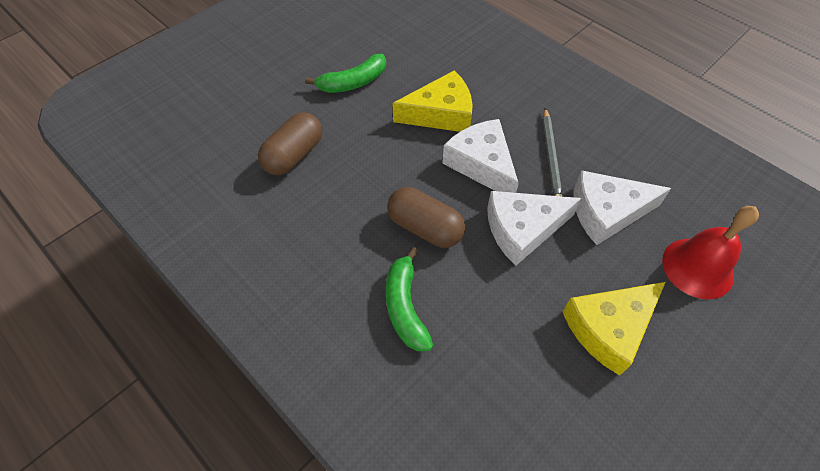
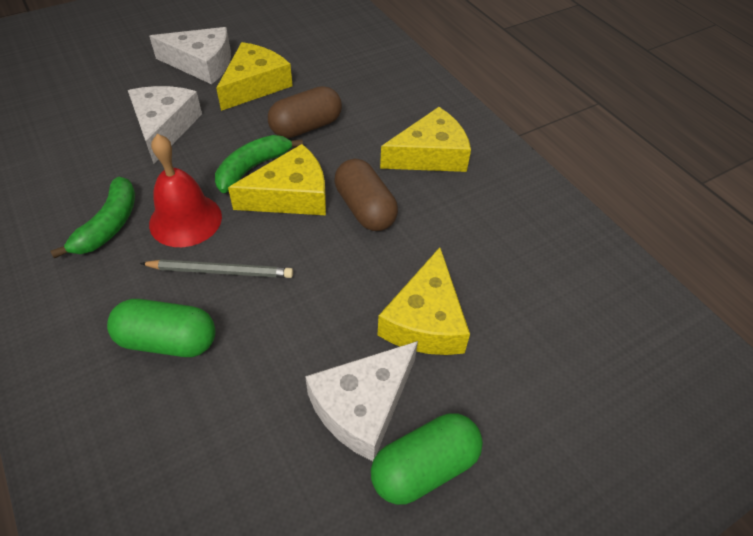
green capsule: 0 -> 2
yellow cheese: 2 -> 4

